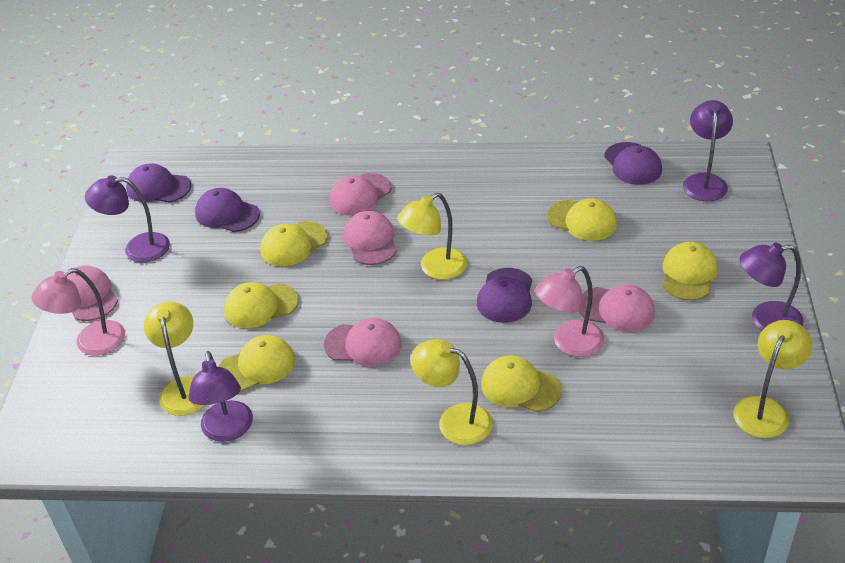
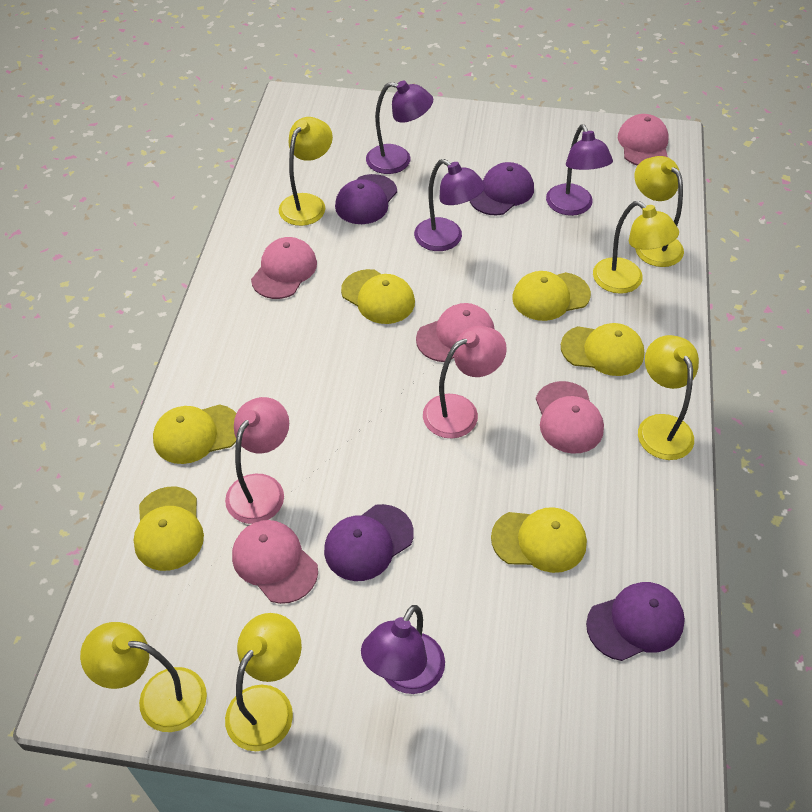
yellow lamp: 4 -> 6

